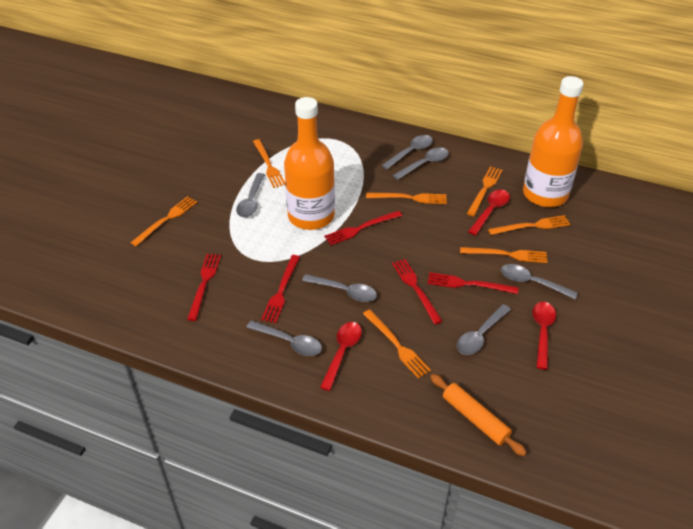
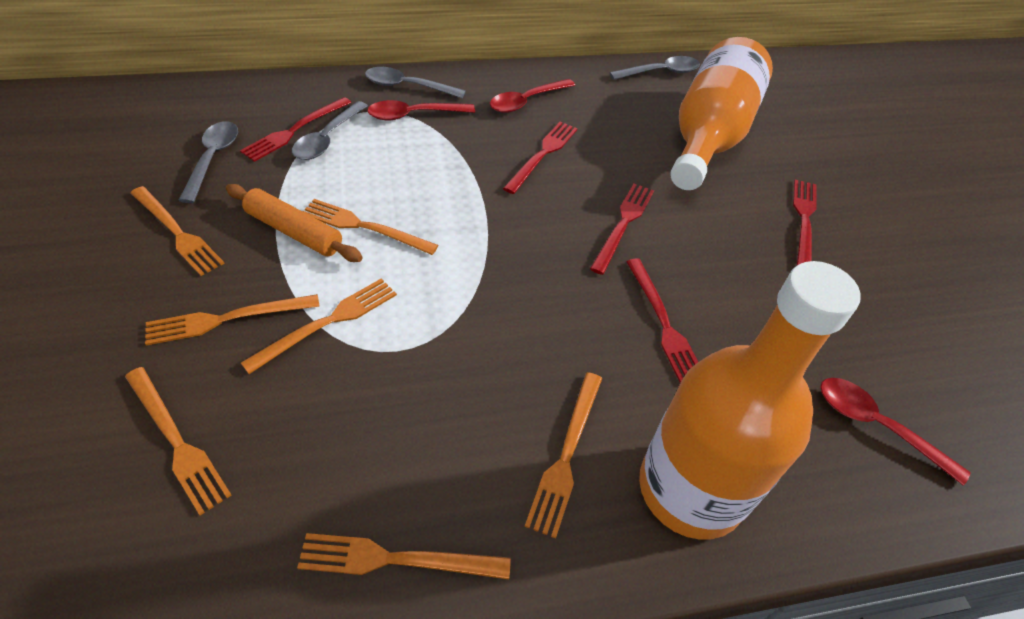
grey spoon: 7 -> 4

